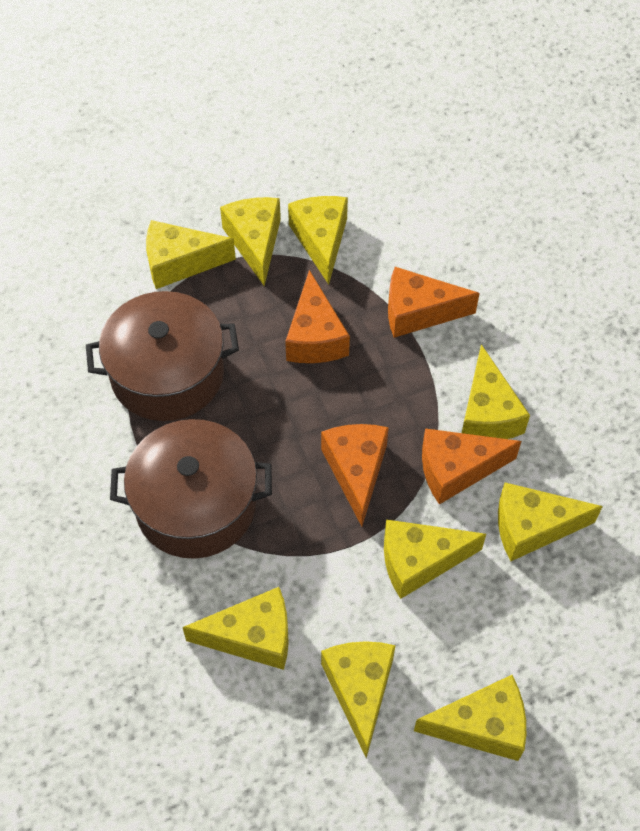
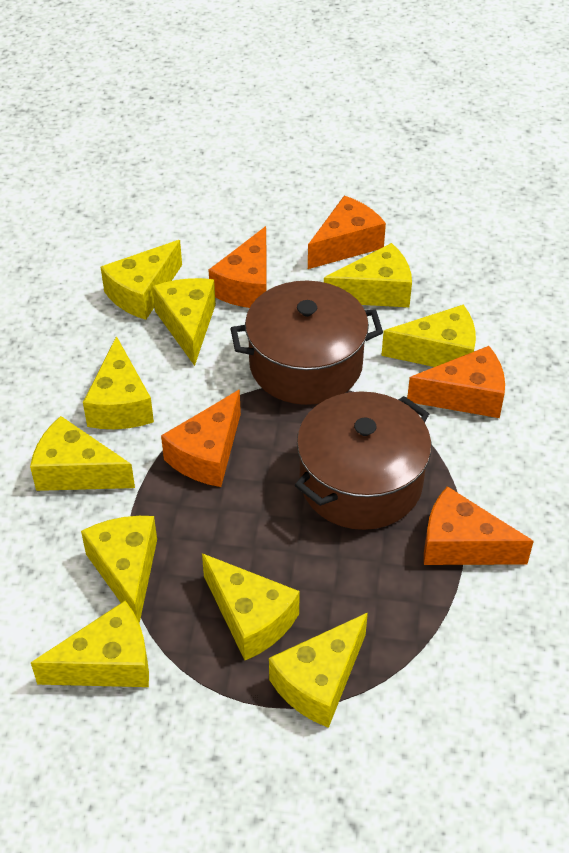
orange cheese: 4 -> 5
yellow cheese: 9 -> 10

